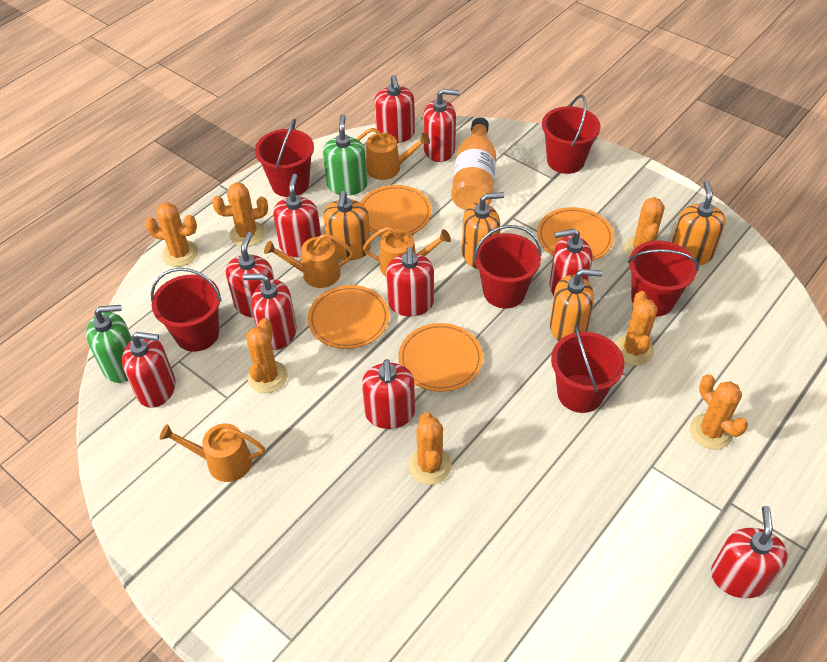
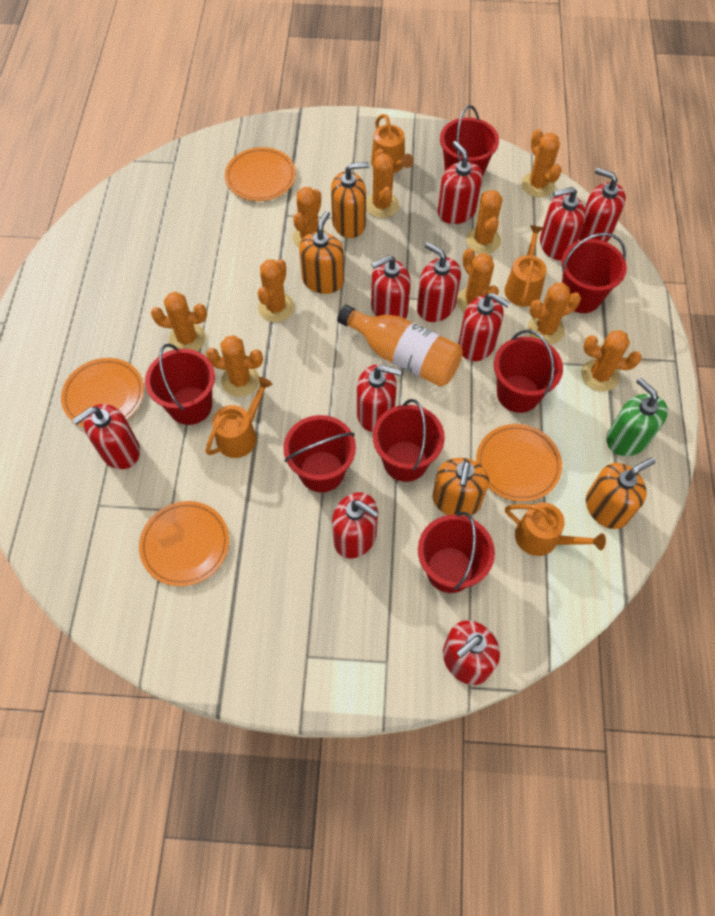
green soap dispenser: 2 -> 1
orange cactus: 7 -> 10
red bucket: 6 -> 7

